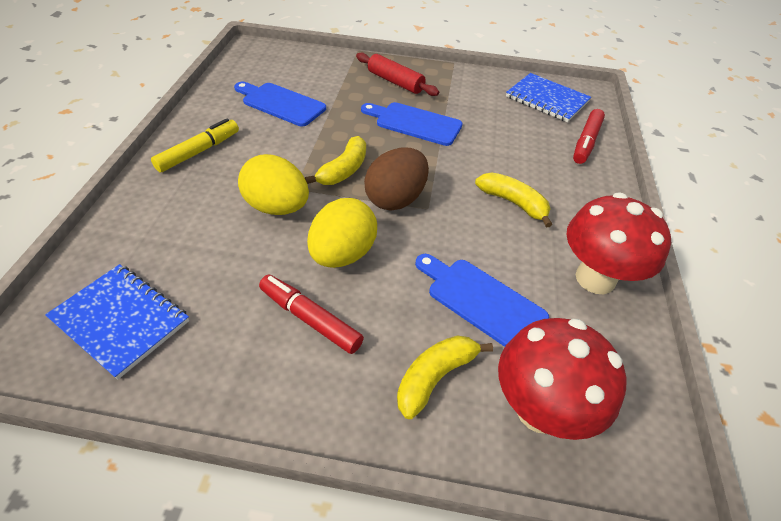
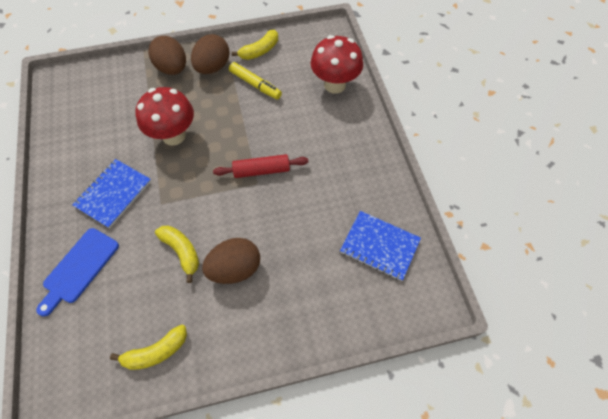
blue cutting board: 3 -> 1
brown egg: 1 -> 3
red marker: 2 -> 0
yellow egg: 2 -> 0

